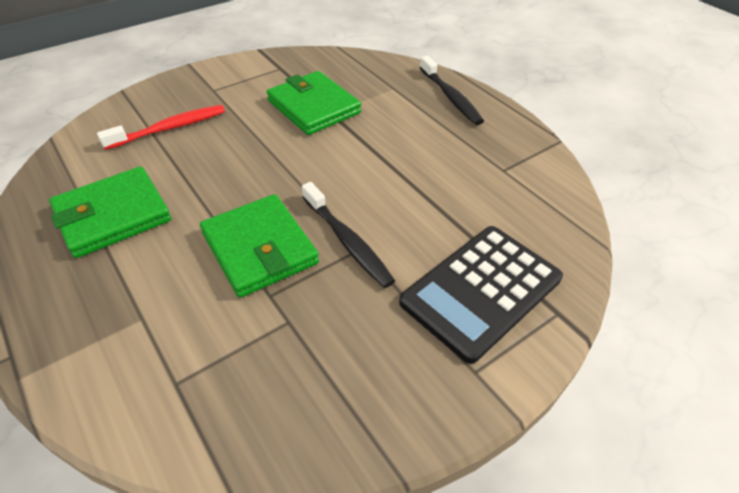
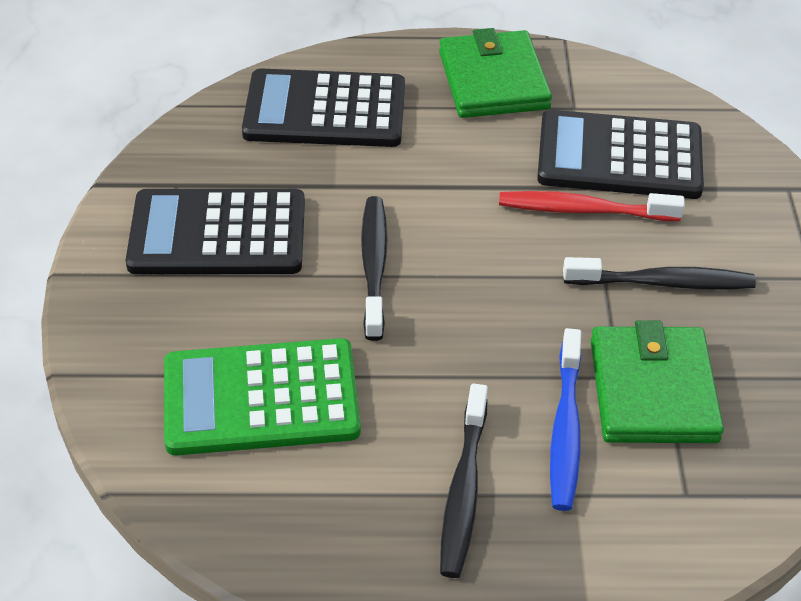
black calculator: 1 -> 3
black toothbrush: 2 -> 3
blue toothbrush: 0 -> 1
green calculator: 0 -> 1
green wallet: 3 -> 2

